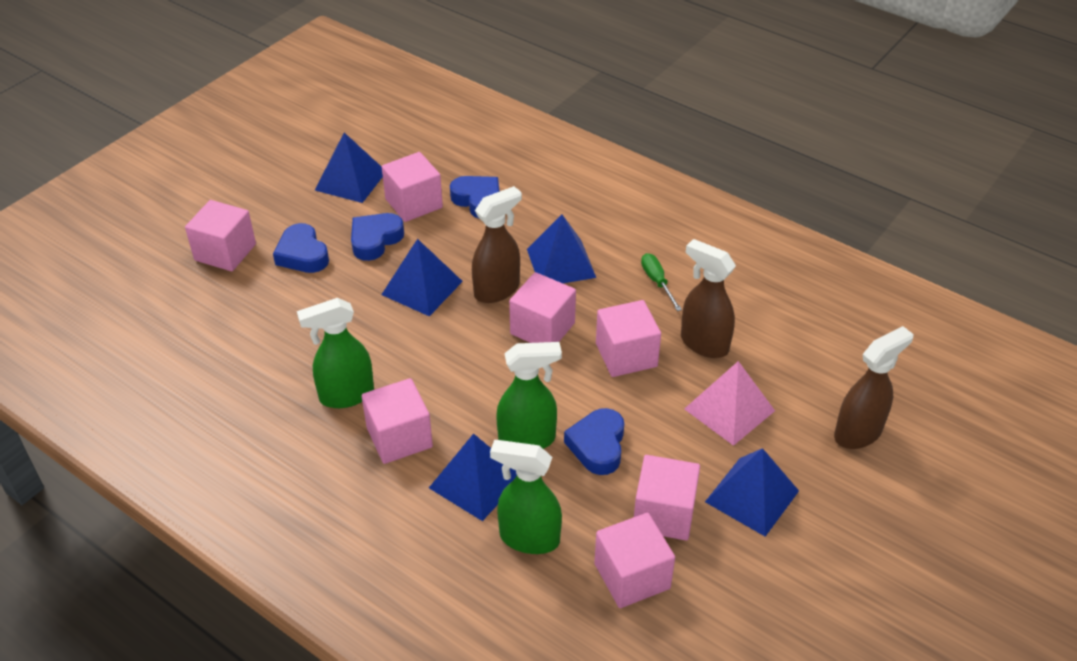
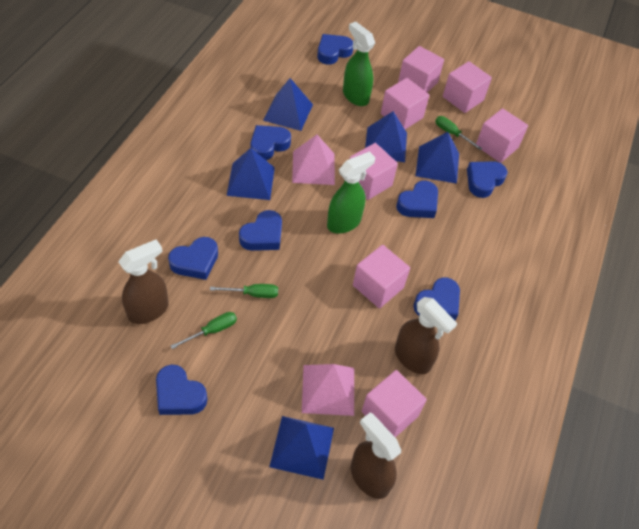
blue heart: 4 -> 8
green screwdriver: 1 -> 3
green spray bottle: 3 -> 2
pink pyramid: 1 -> 2

